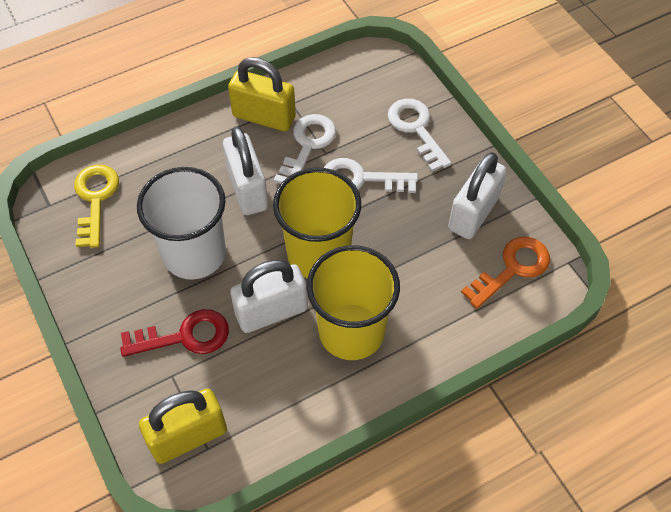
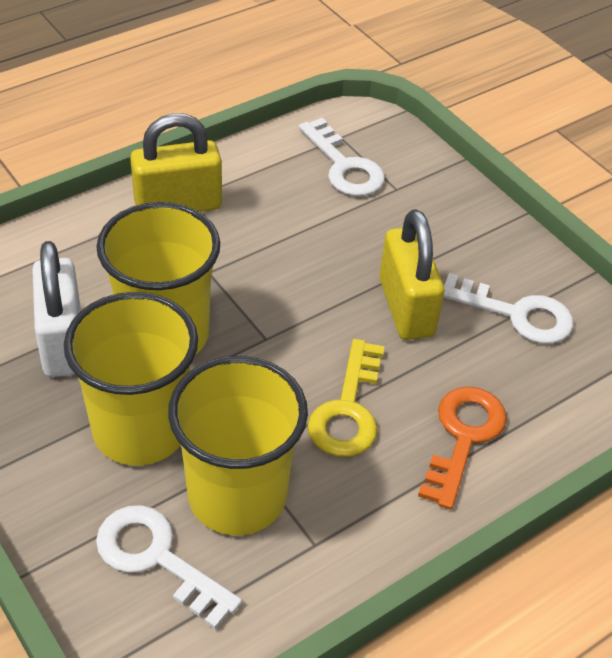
red key: 1 -> 0
white cup: 1 -> 0
white padlock: 3 -> 1
yellow cup: 2 -> 3

